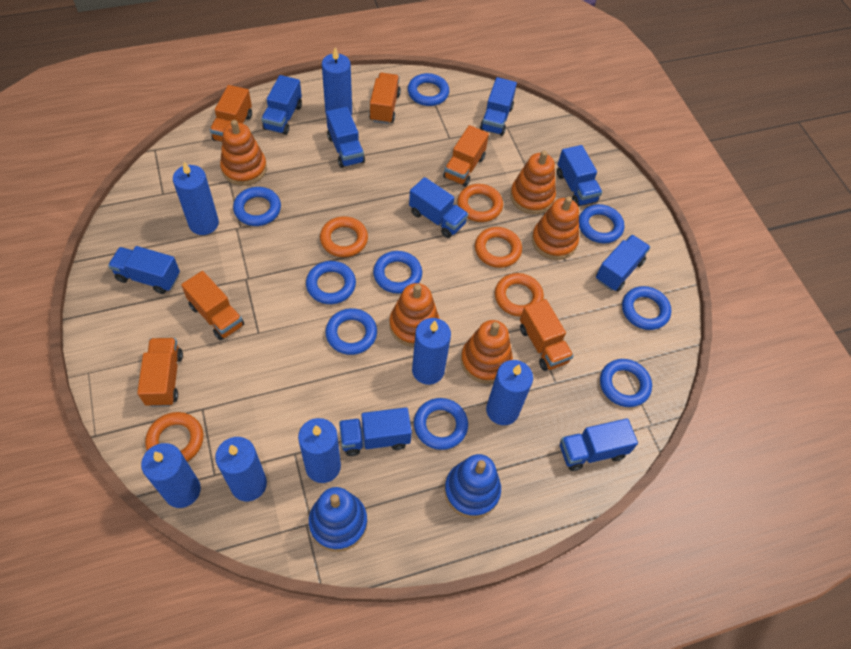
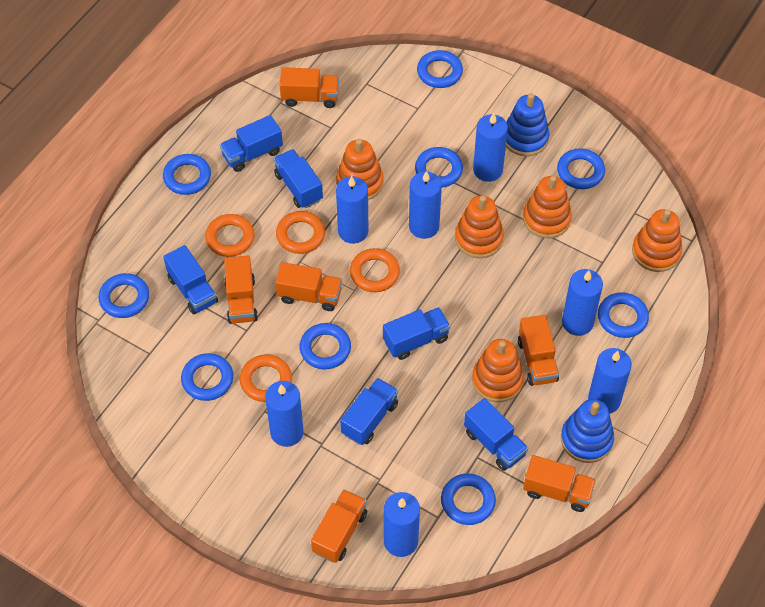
blue truck: 9 -> 6
orange ring: 5 -> 4

